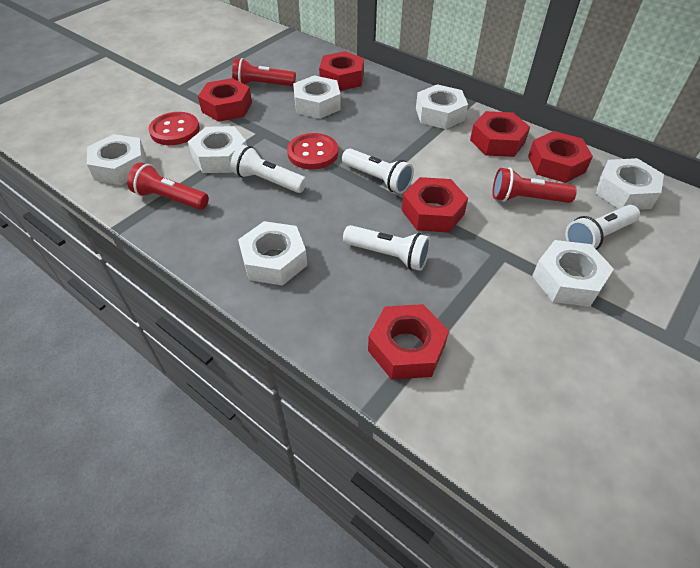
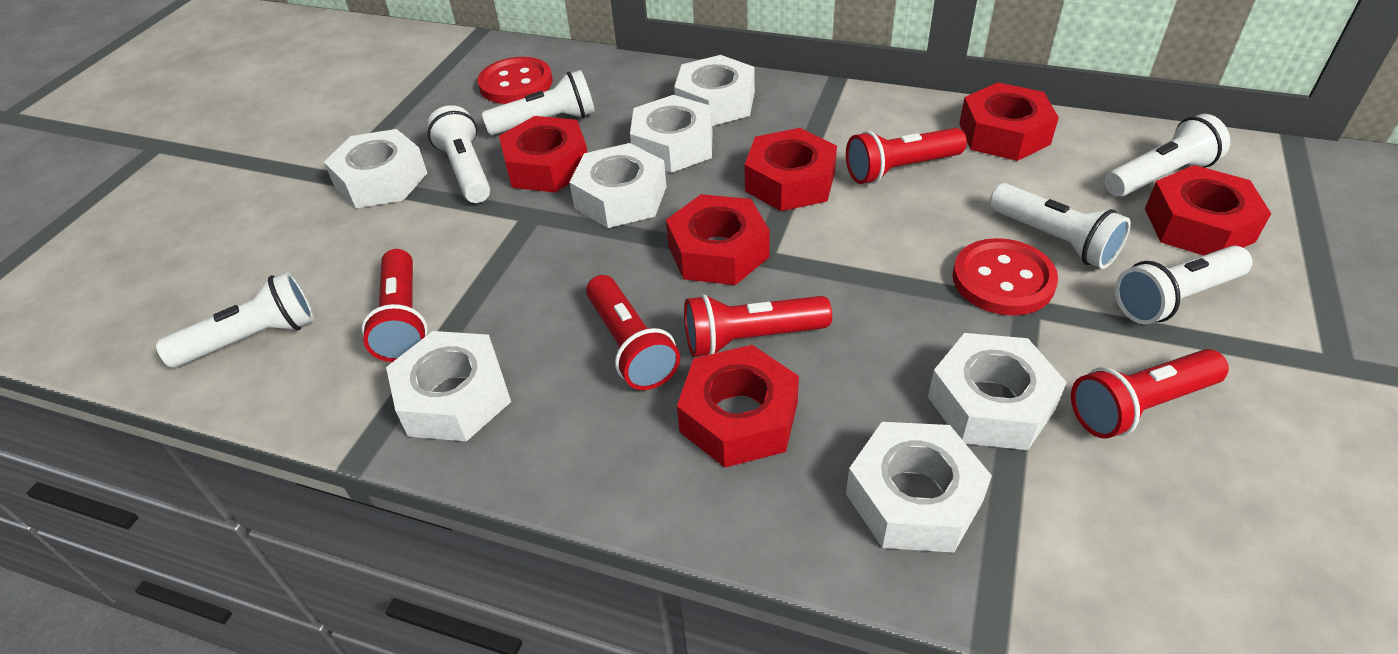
red flashlight: 3 -> 5
white flashlight: 4 -> 6

